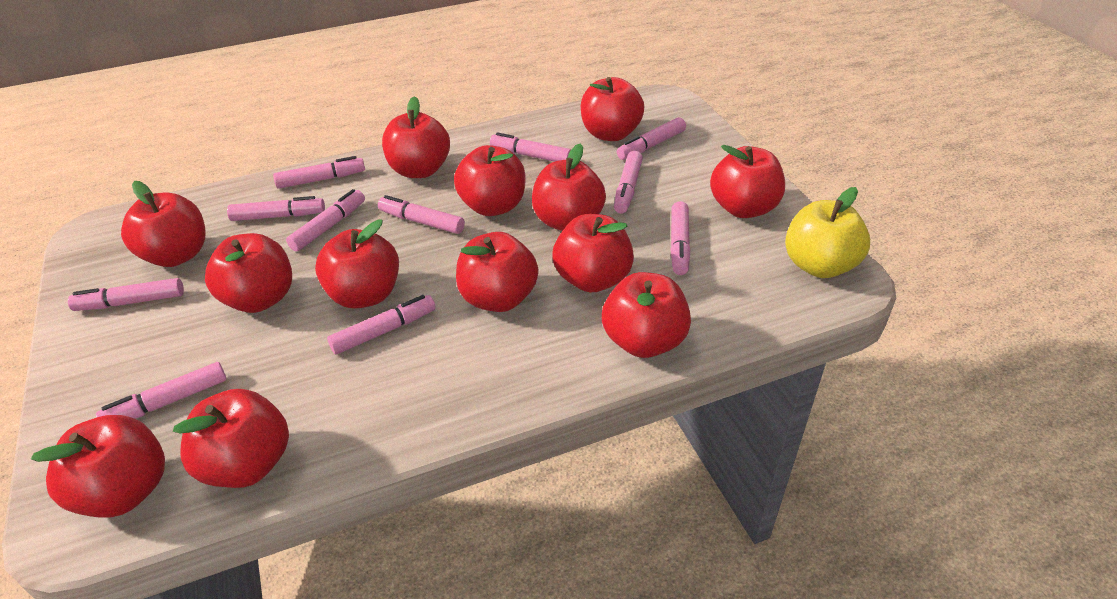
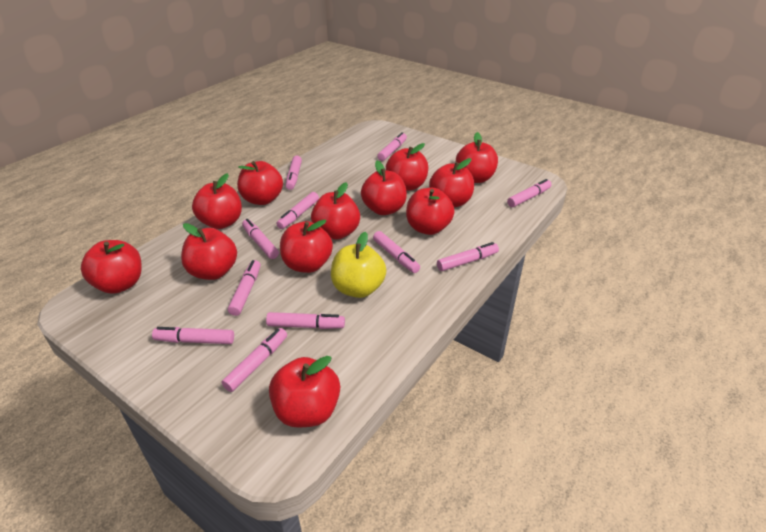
red apple: 13 -> 12

